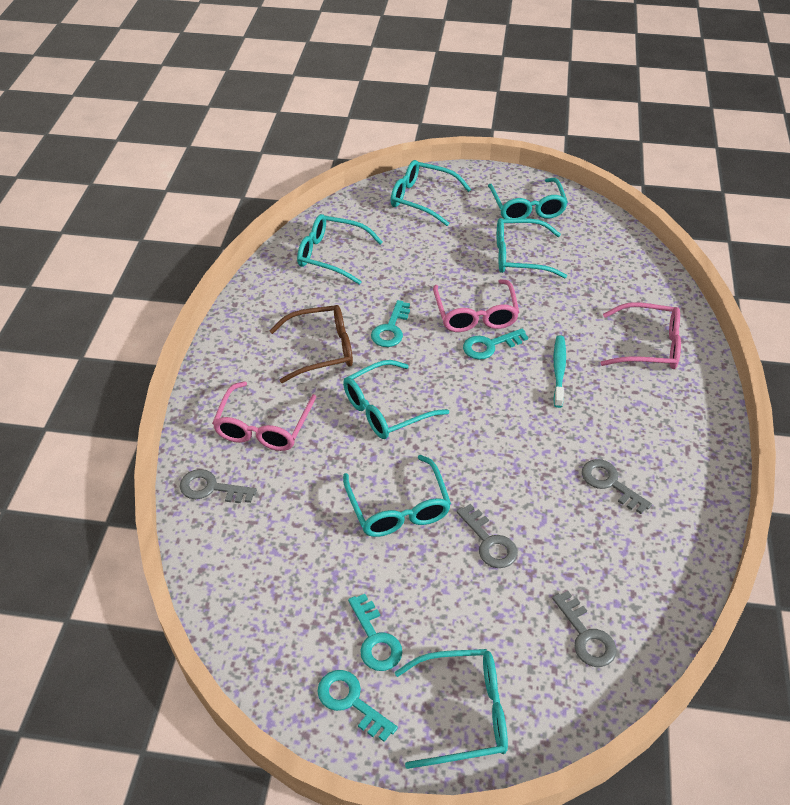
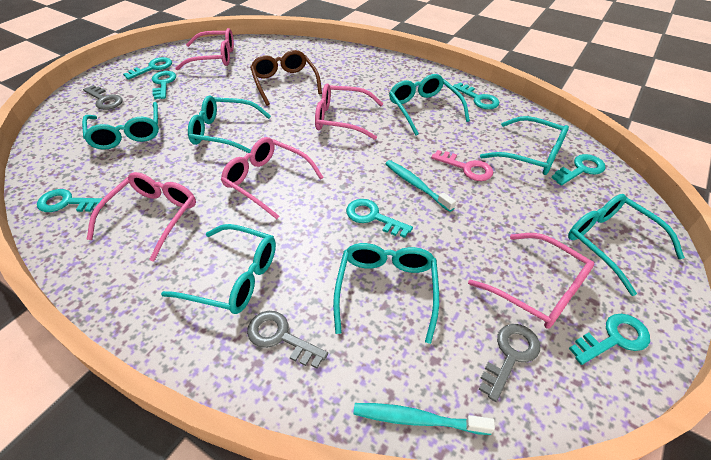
grey key: 4 -> 3
pink glasses: 3 -> 5
pink key: 0 -> 1
turquoise key: 4 -> 7
turquoise toothbrush: 1 -> 2

